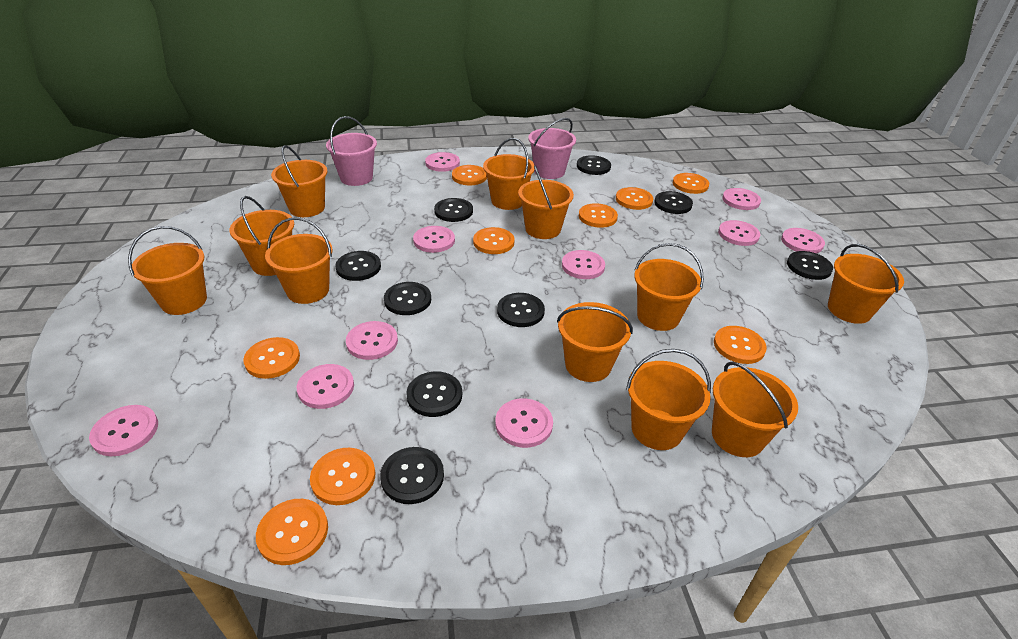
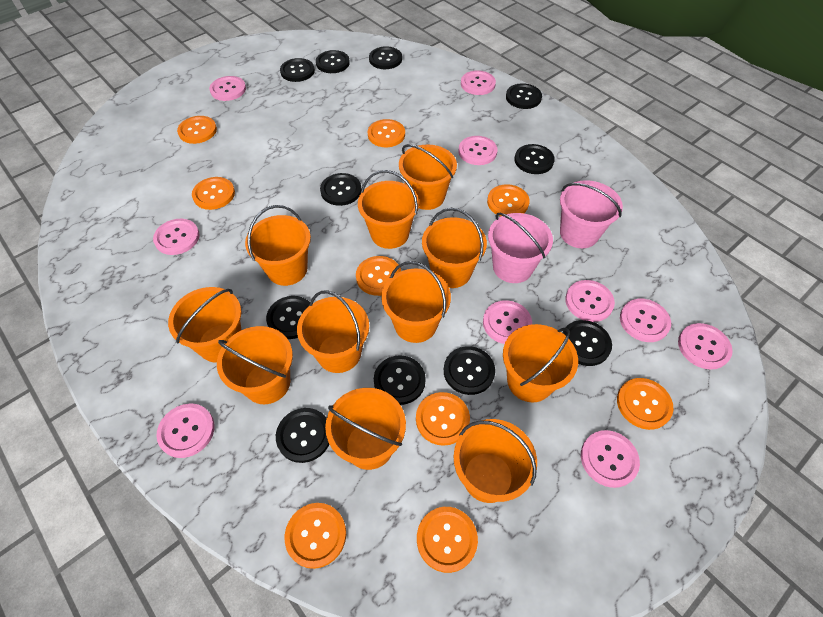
black button: 9 -> 11

